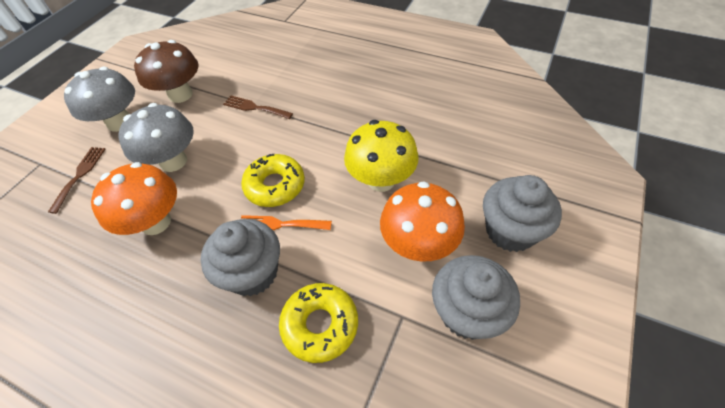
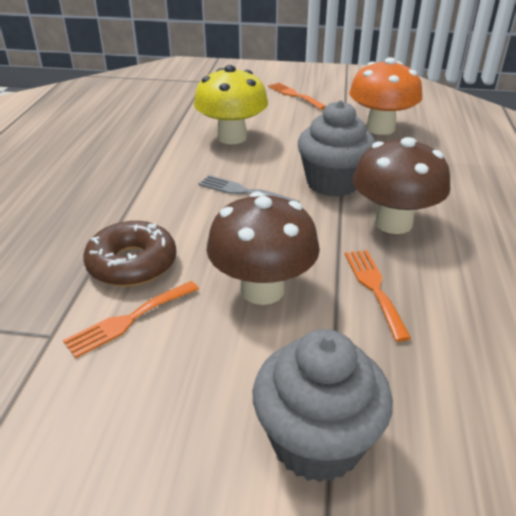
brown donut: 0 -> 1
brown fork: 2 -> 0
brown mushroom: 1 -> 2
grey cupcake: 3 -> 2
grey fork: 0 -> 1
grey mushroom: 2 -> 0
orange fork: 1 -> 3
orange mushroom: 2 -> 1
yellow donut: 2 -> 0

